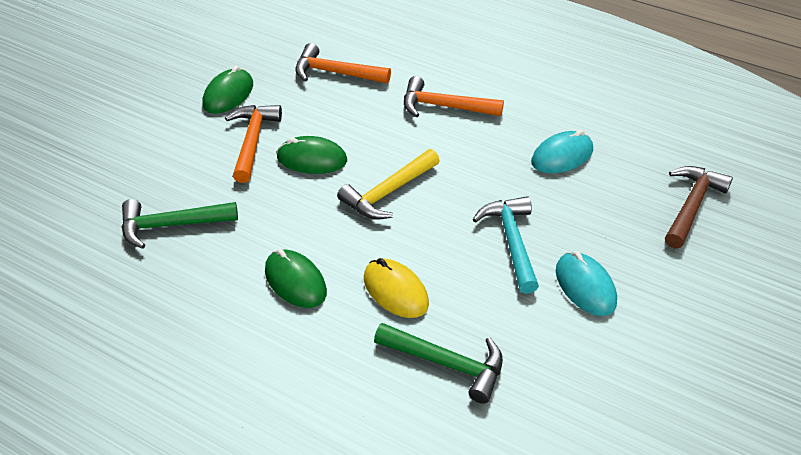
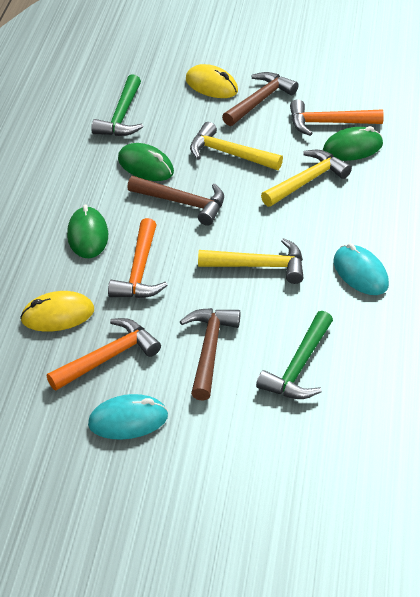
brown hammer: 1 -> 3
turquoise hammer: 1 -> 0
yellow hammer: 1 -> 3
yellow mouse: 1 -> 2

